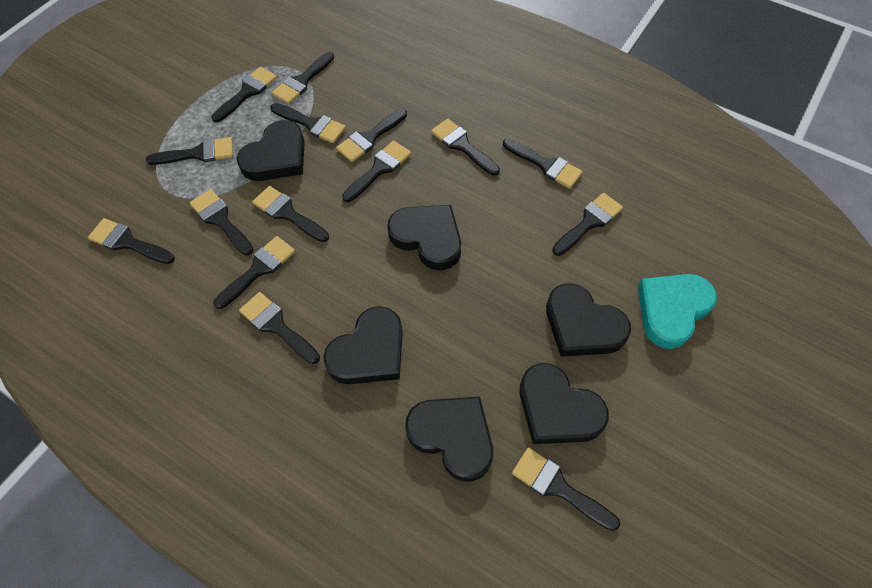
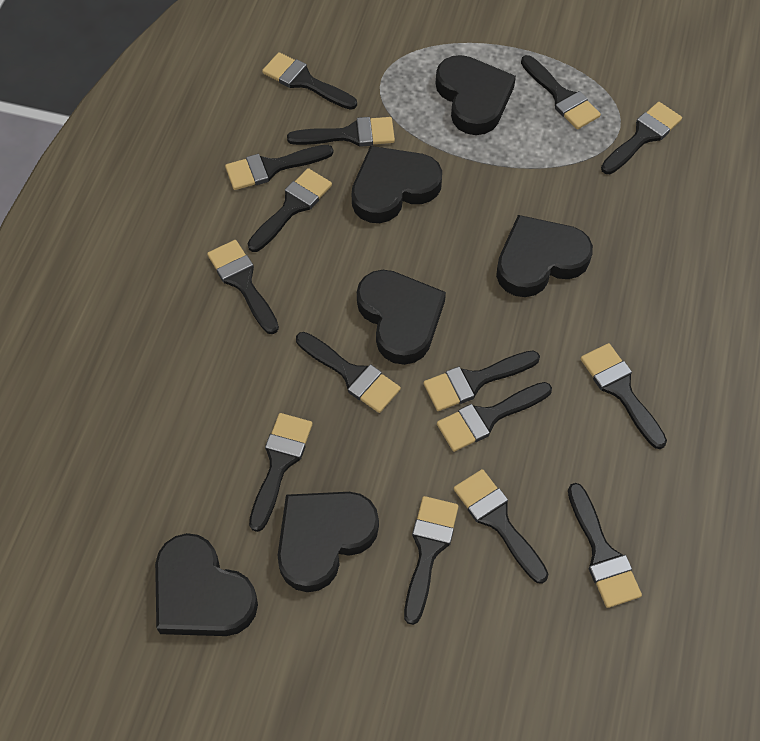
turquoise heart: 1 -> 0

